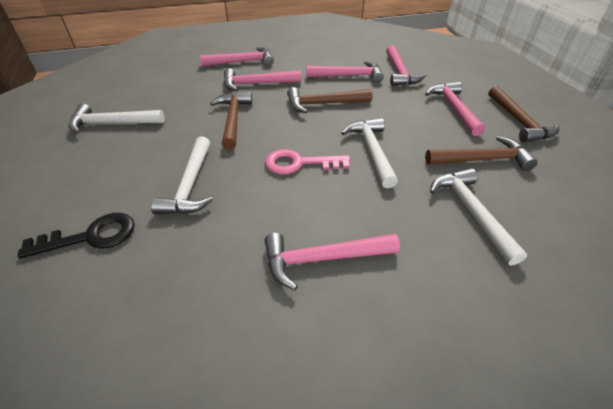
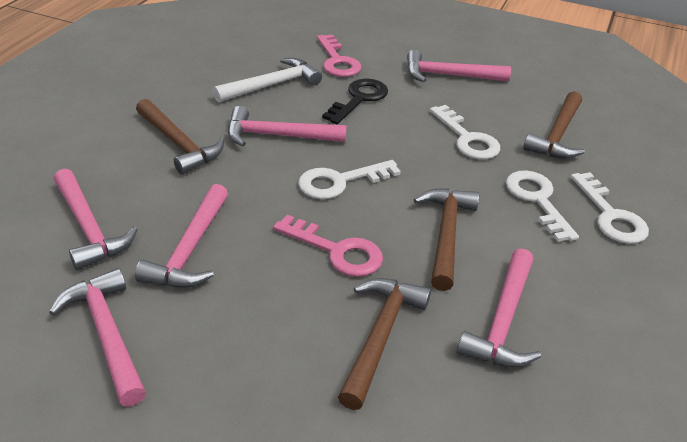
pink key: 1 -> 2
white hammer: 4 -> 1
white key: 0 -> 4

